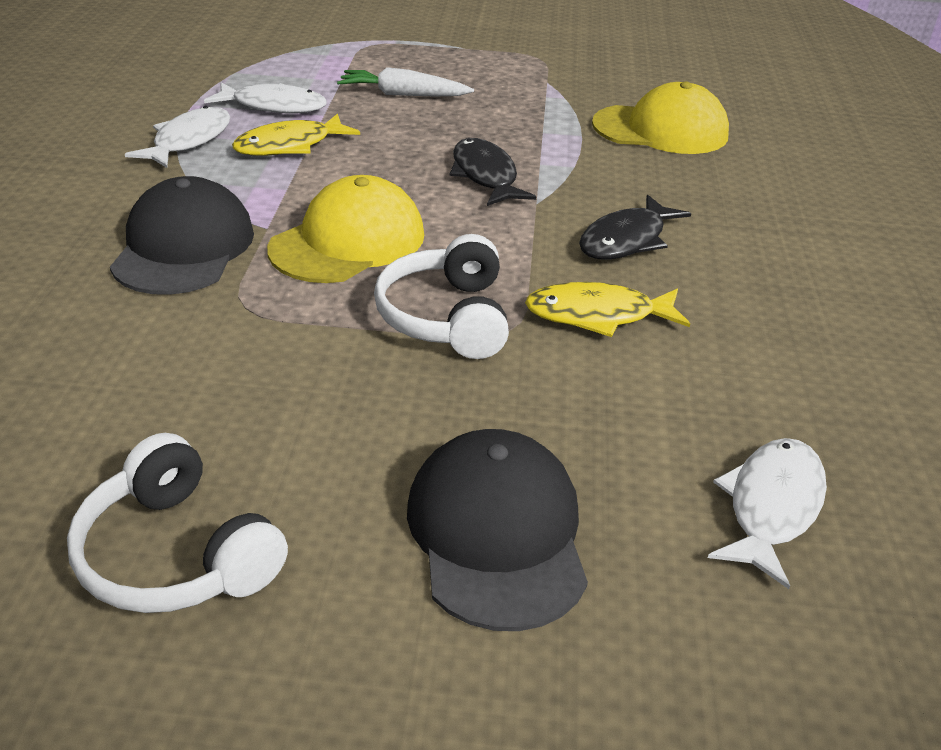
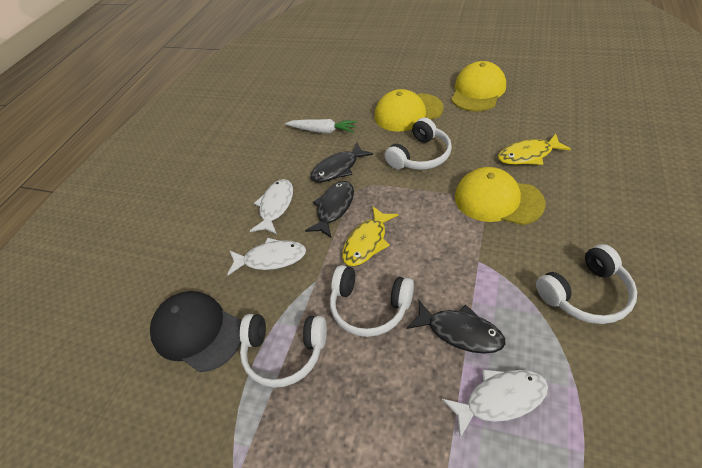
black cap: 2 -> 1
black fish: 2 -> 3
white headphones: 2 -> 4
yellow cap: 2 -> 3

